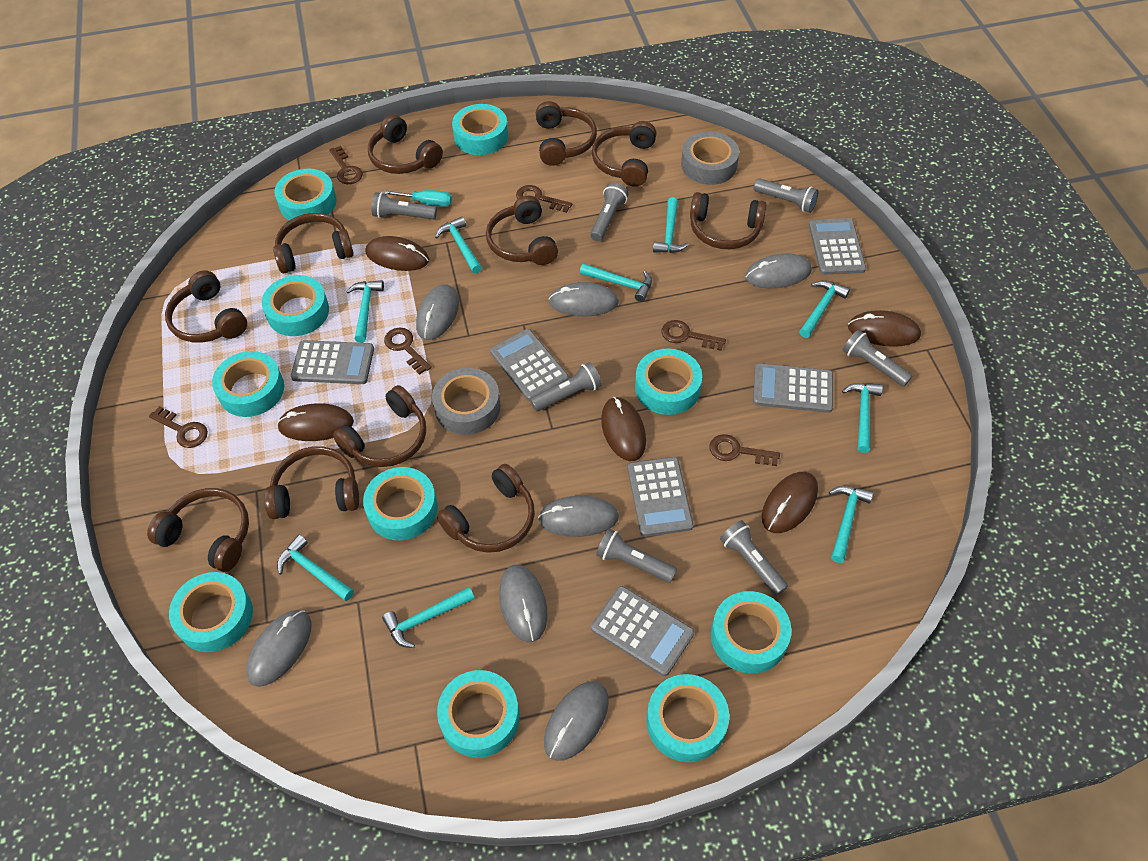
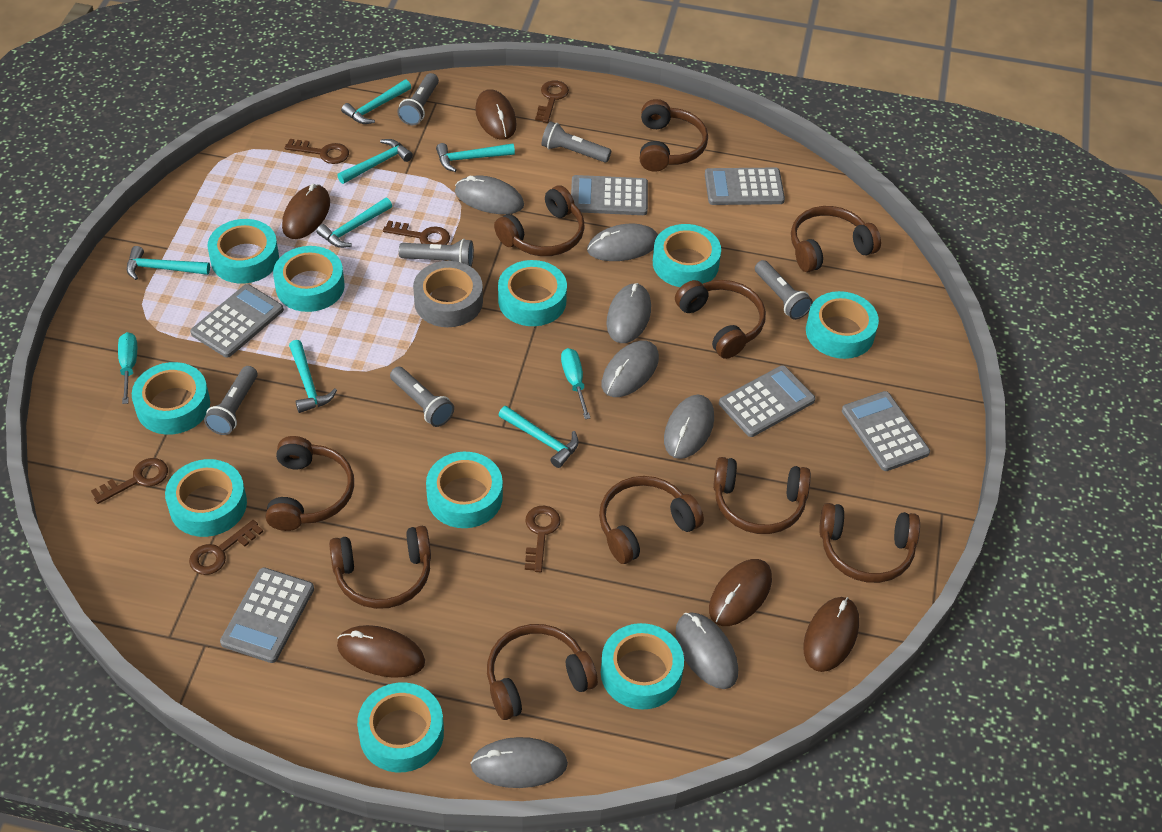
brown headphones: 11 -> 10
grey flashlight: 7 -> 6
grey tape: 2 -> 1
turquoise hammer: 9 -> 7
turquoise screwdriver: 1 -> 2

